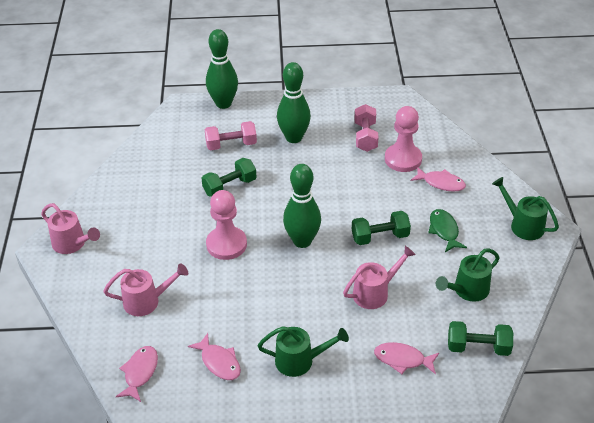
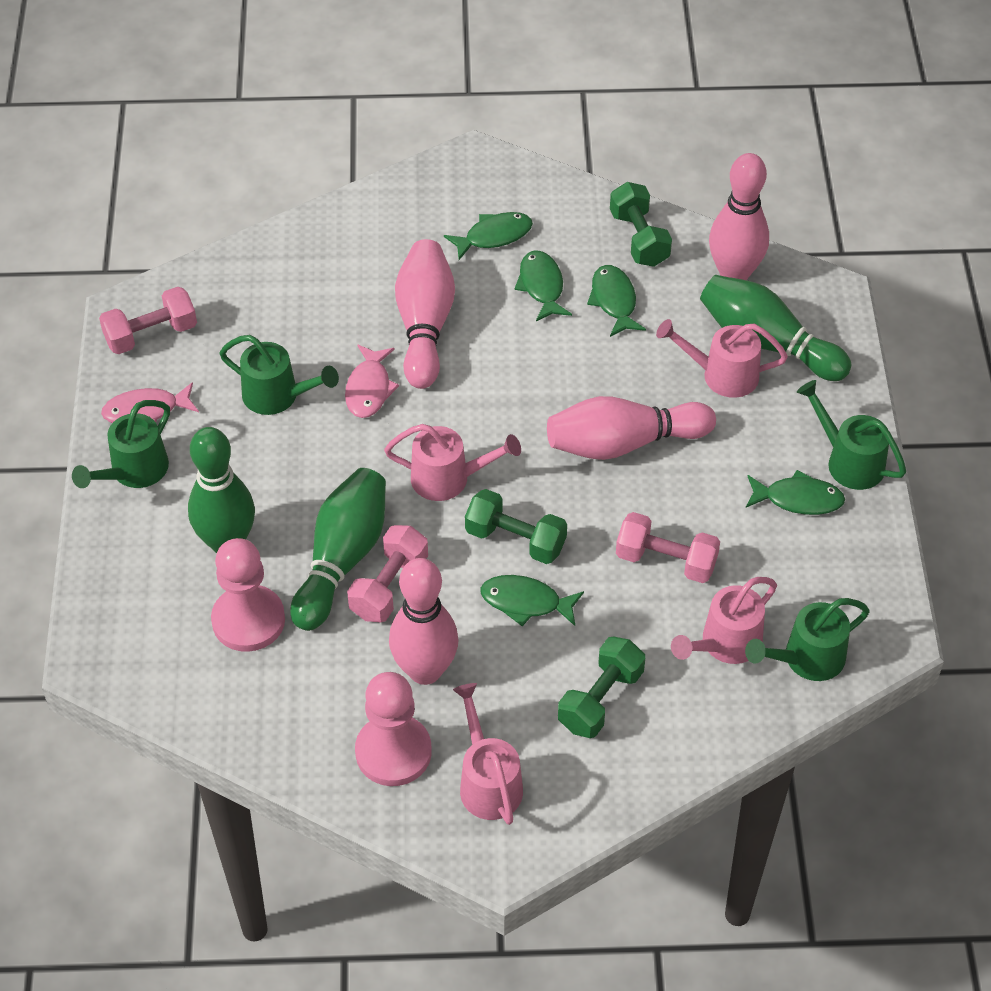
green fish: 1 -> 5
green watering can: 3 -> 4
pink bowling pin: 0 -> 4
pink dumbbell: 2 -> 3
pink fish: 4 -> 2
pink watering can: 3 -> 4

